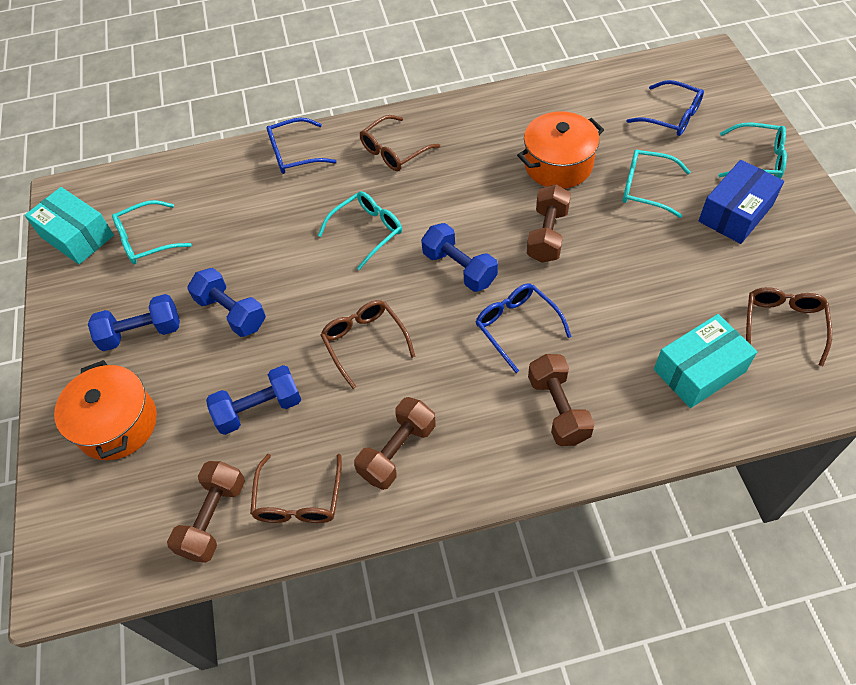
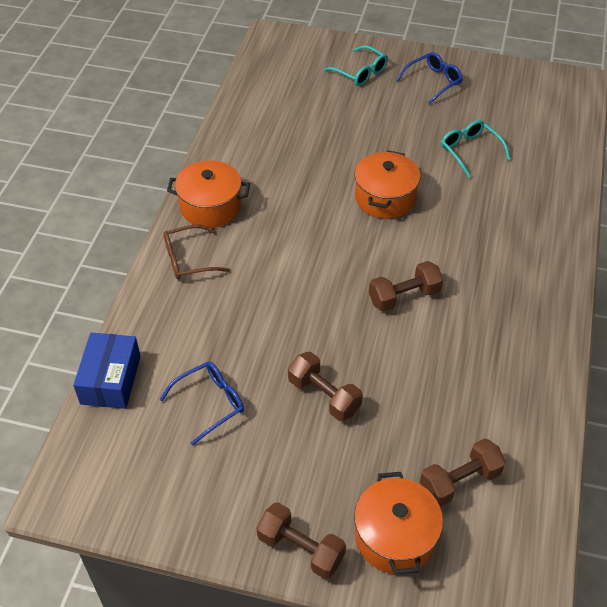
blue dumbbell: 4 -> 0
blue glasses: 3 -> 2
brown glasses: 4 -> 1
orange pot: 2 -> 3
turquoise box: 2 -> 0
turquoise glasses: 4 -> 2

